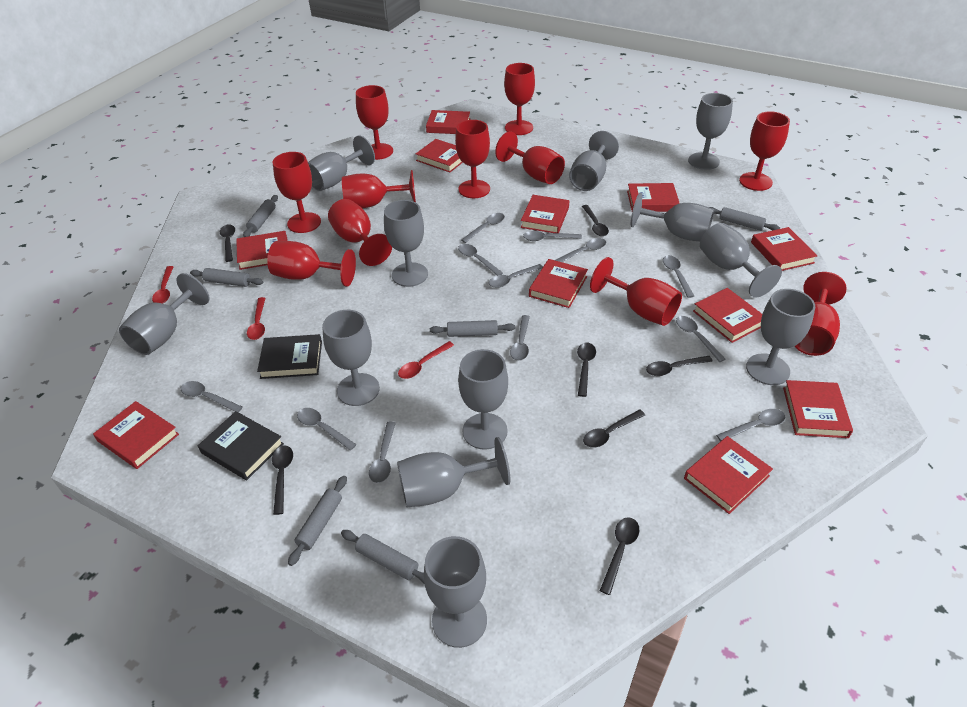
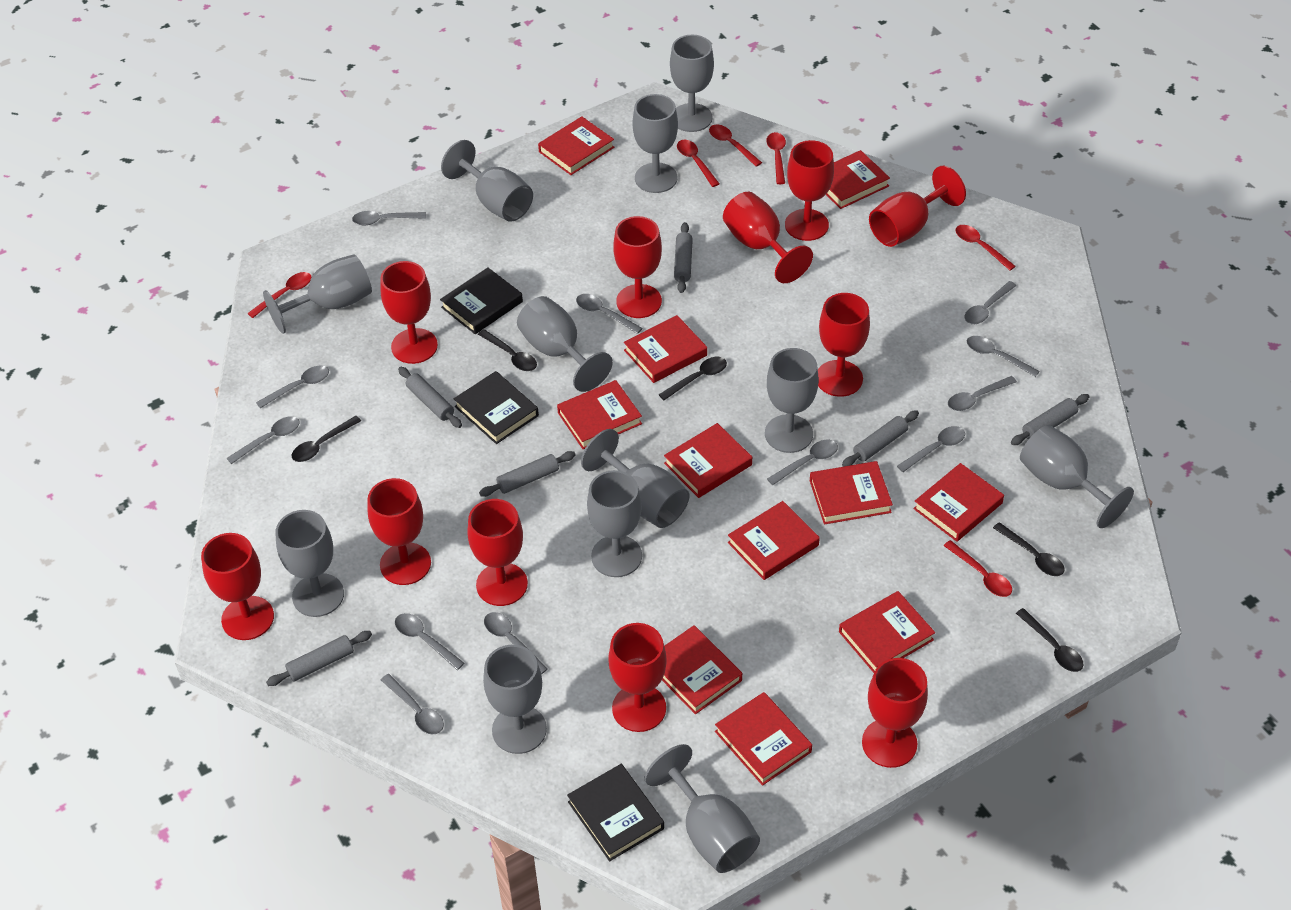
black book: 2 -> 3
black spoon: 7 -> 5
red spoon: 3 -> 6

